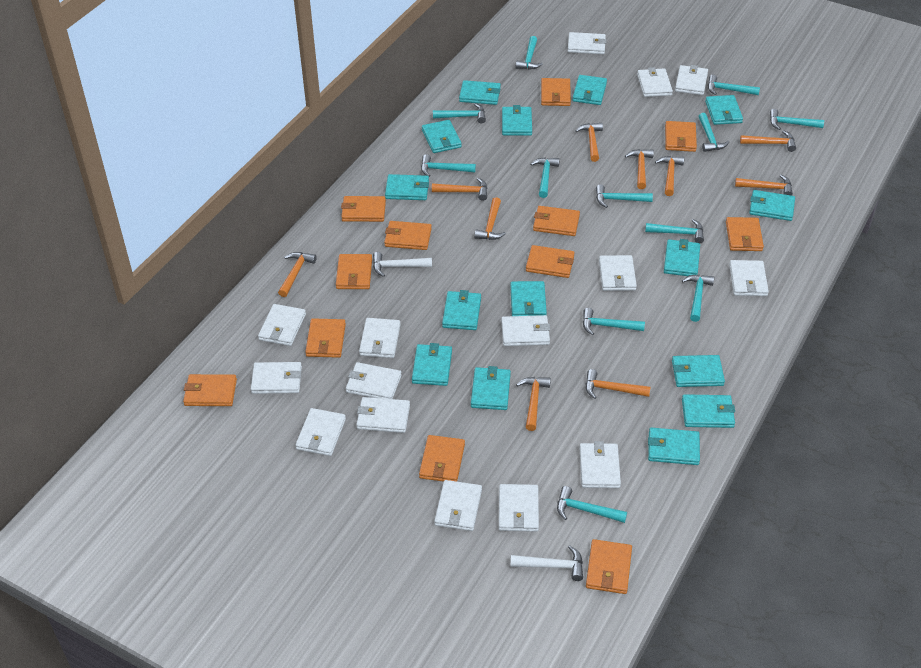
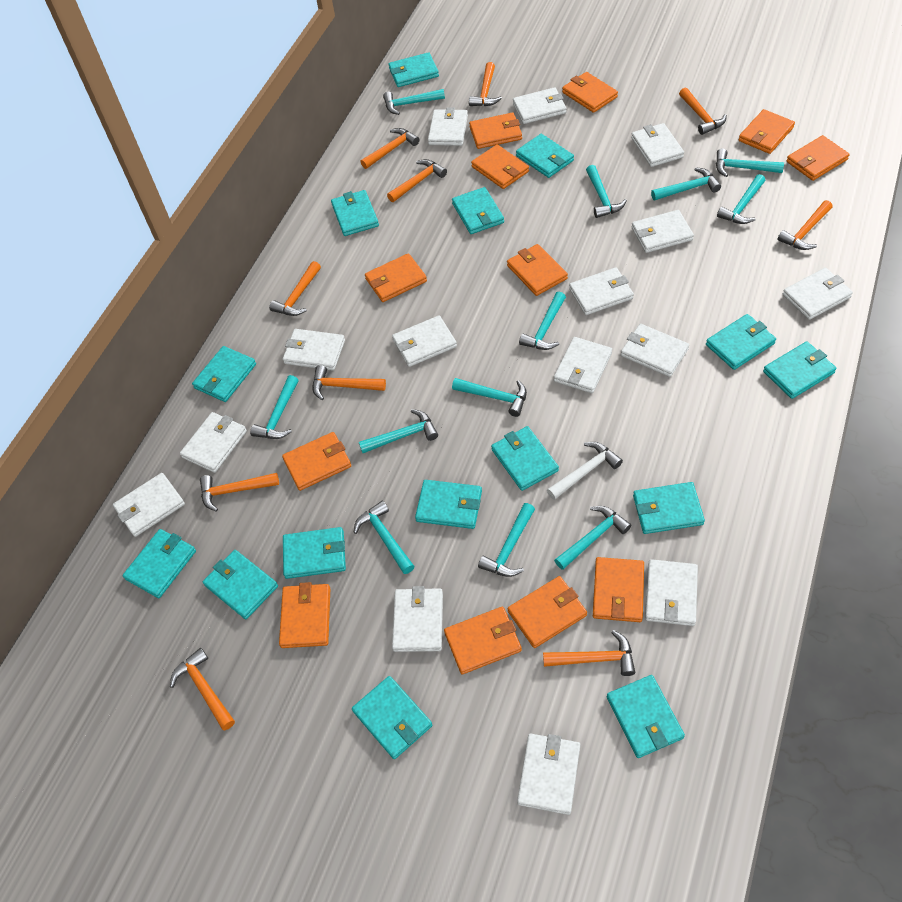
white hammer: 2 -> 1

